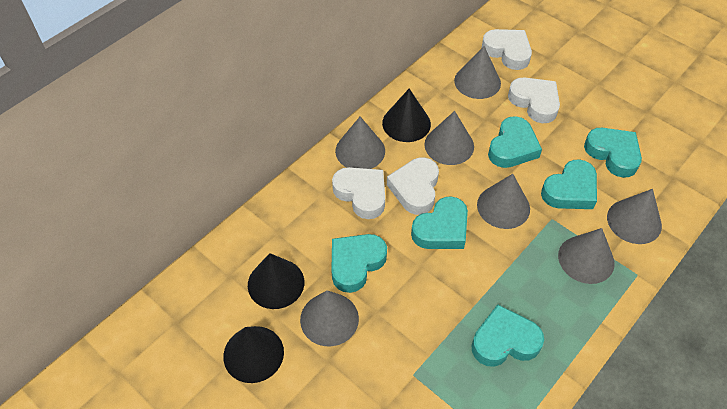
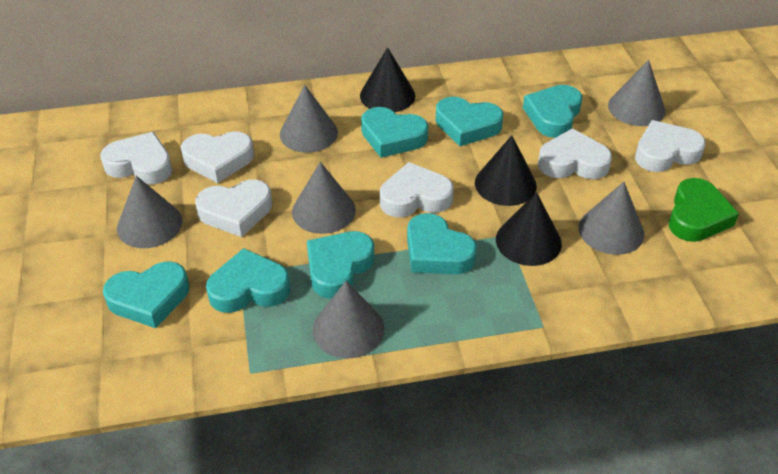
green heart: 0 -> 1
grey cone: 7 -> 6
turquoise heart: 6 -> 7
white heart: 4 -> 6

